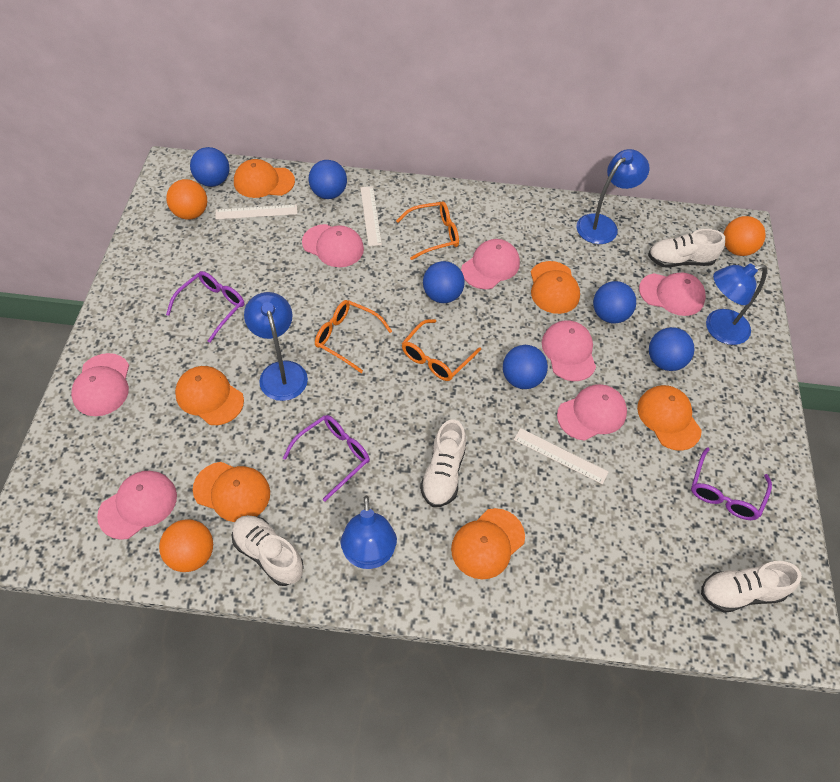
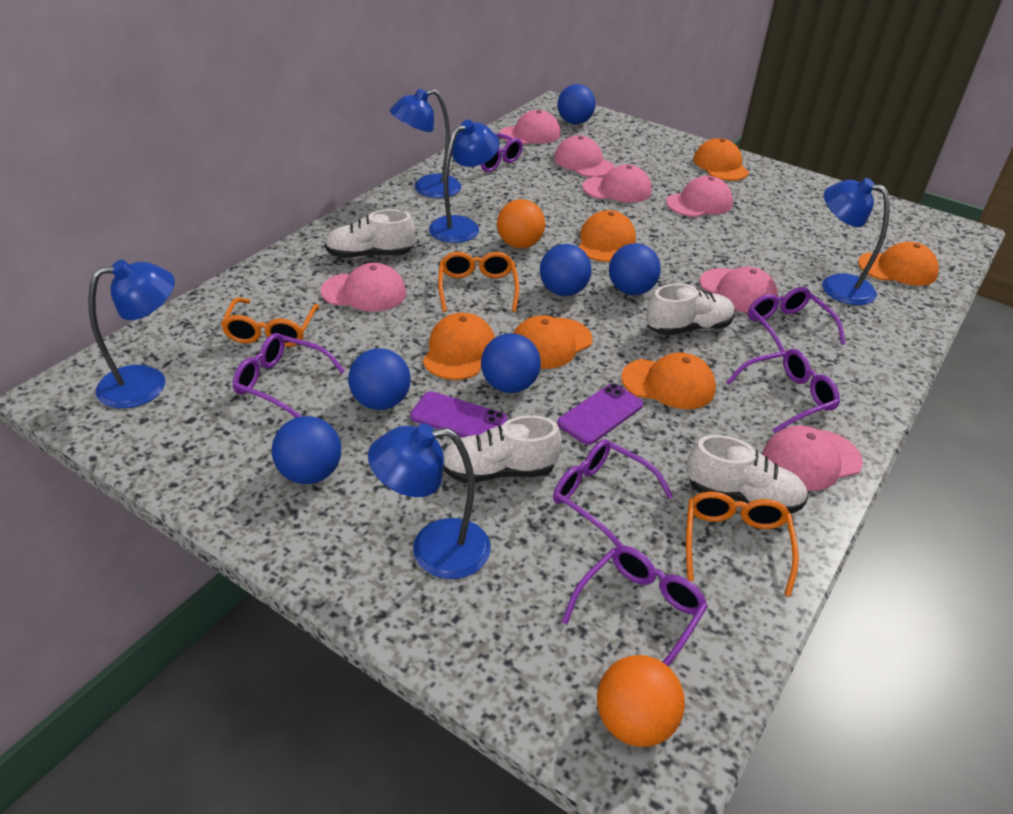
blue lamp: 4 -> 5
orange ball: 3 -> 2
purple glasses: 3 -> 6
purple phone: 0 -> 2
white ruler: 3 -> 0

